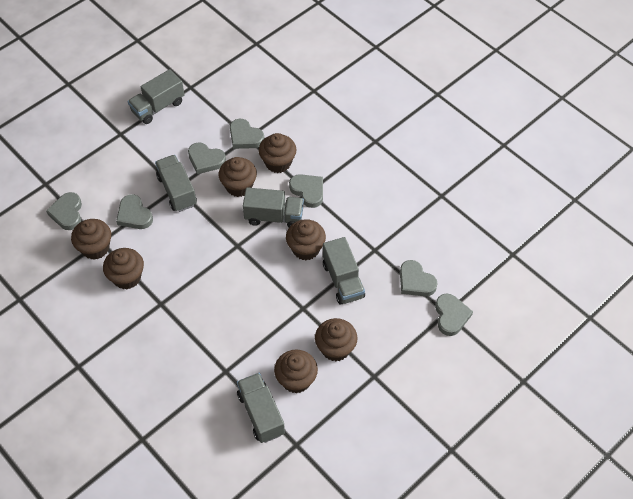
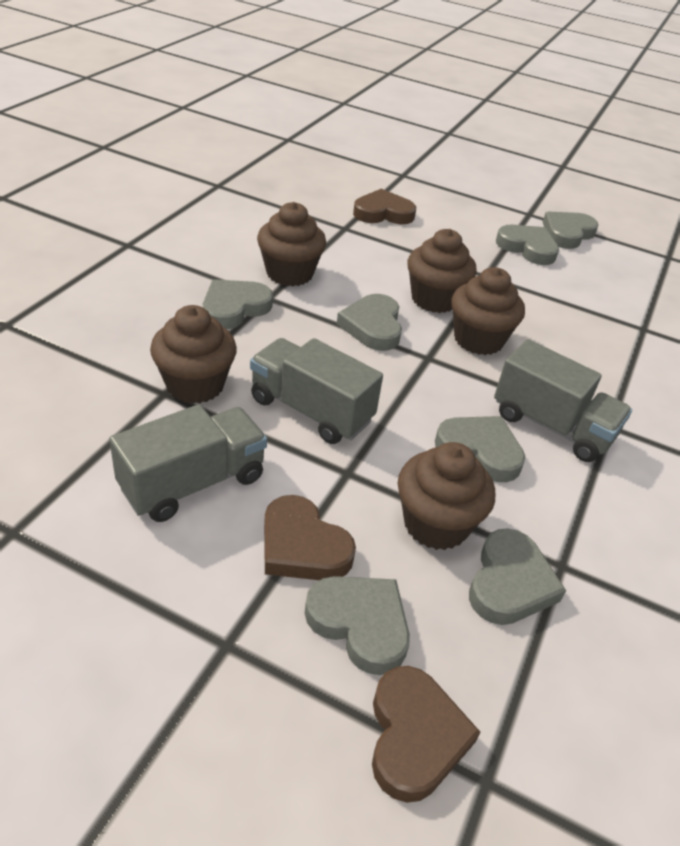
brown cupcake: 7 -> 5
brown heart: 0 -> 3
grey truck: 5 -> 3

